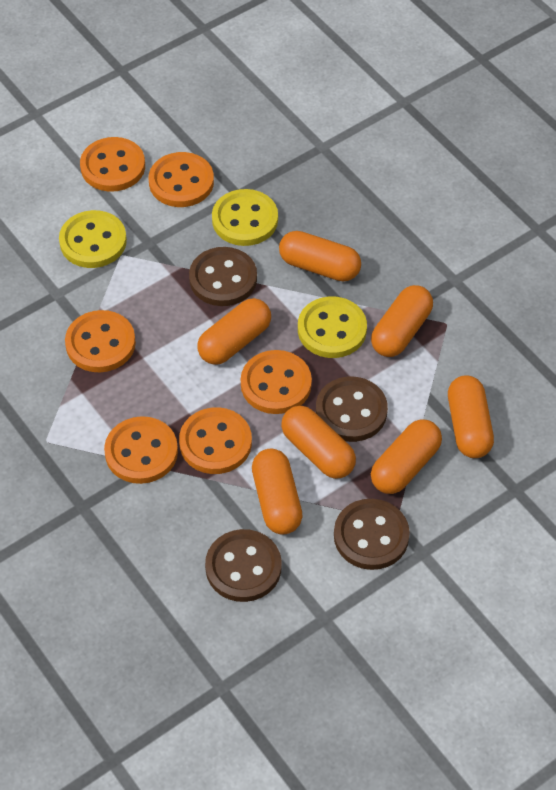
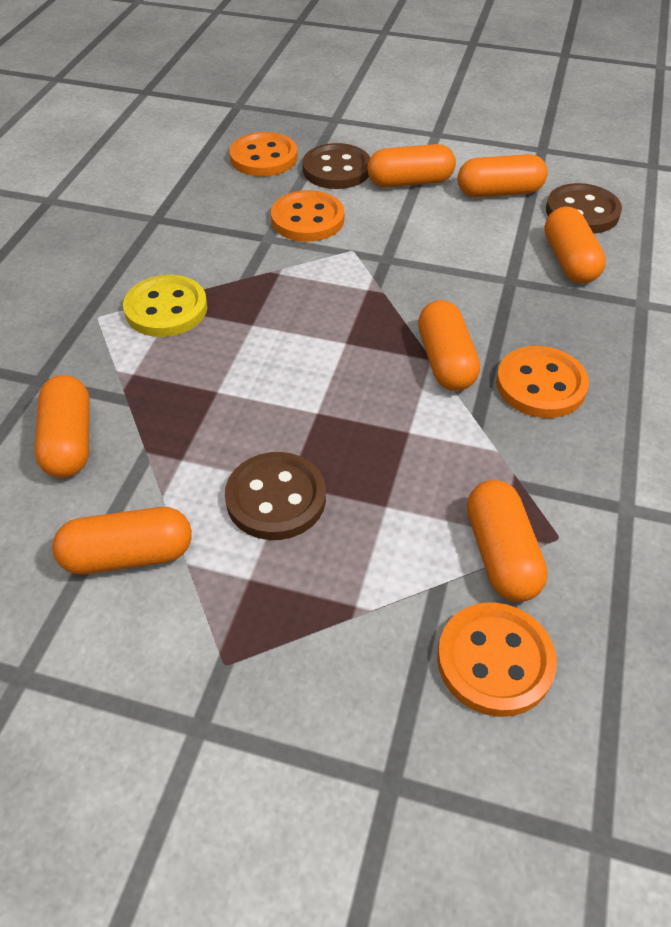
brown button: 4 -> 3
orange button: 6 -> 4
yellow button: 3 -> 1

